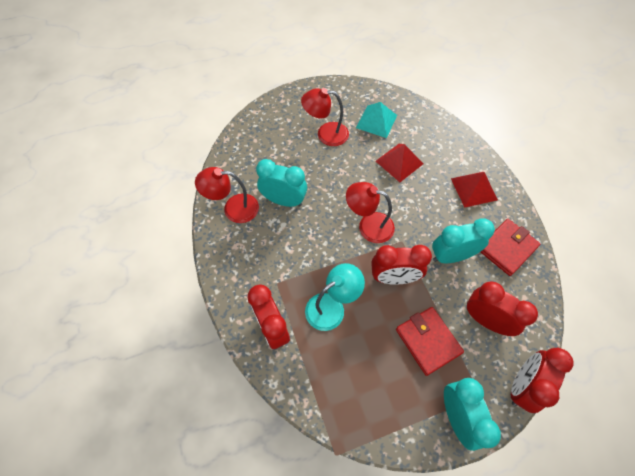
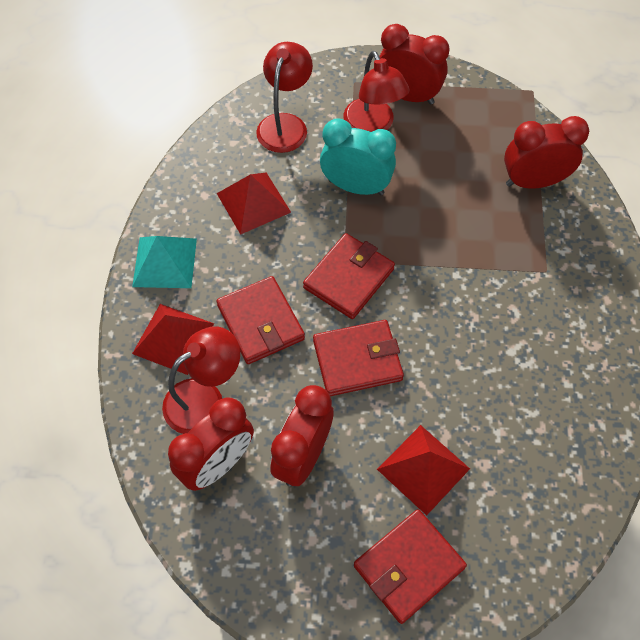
red pyramid: 2 -> 3
red wallet: 2 -> 4
turquoise clock: 3 -> 1
turquoise lamp: 1 -> 0

